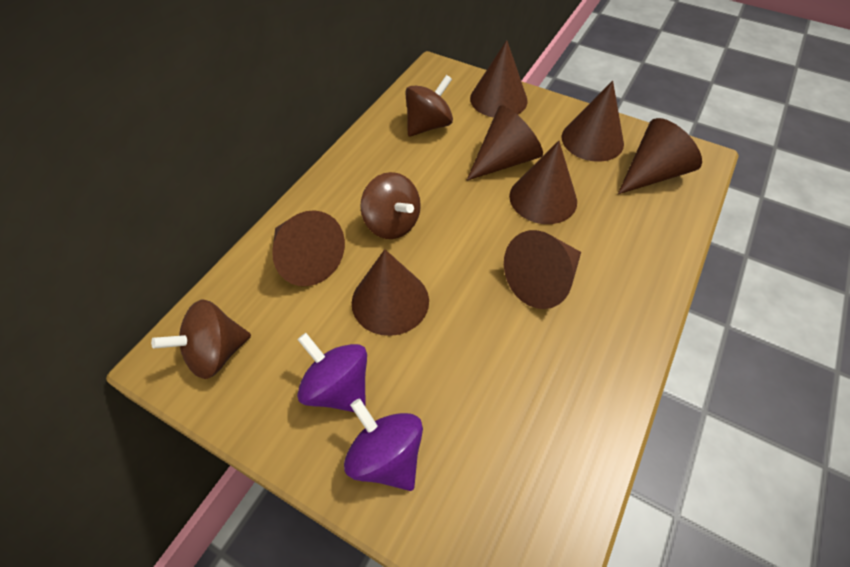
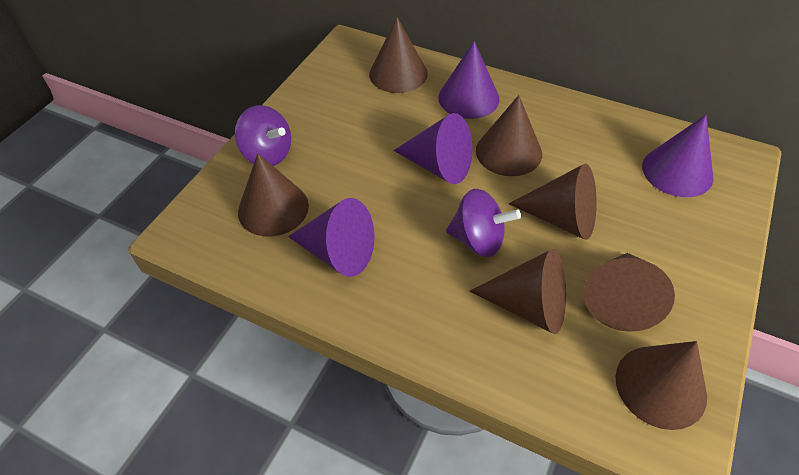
brown cone: 8 -> 7
brown spinning top: 3 -> 0
purple cone: 0 -> 4

